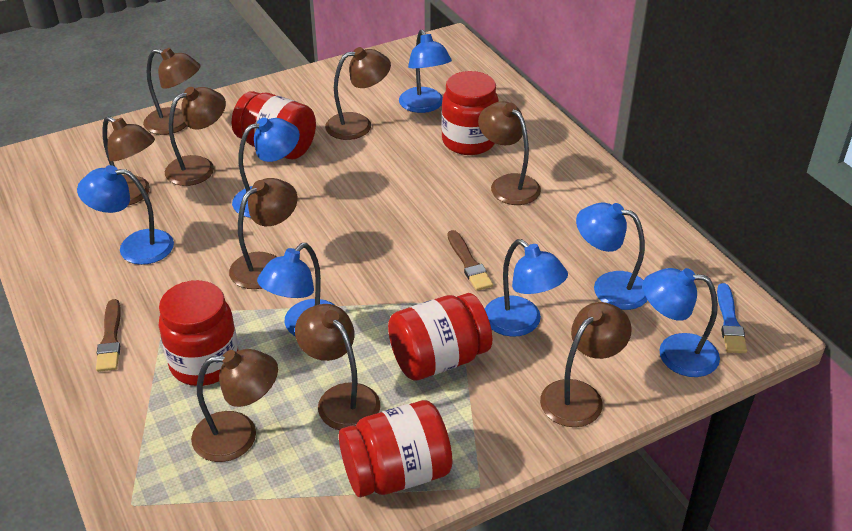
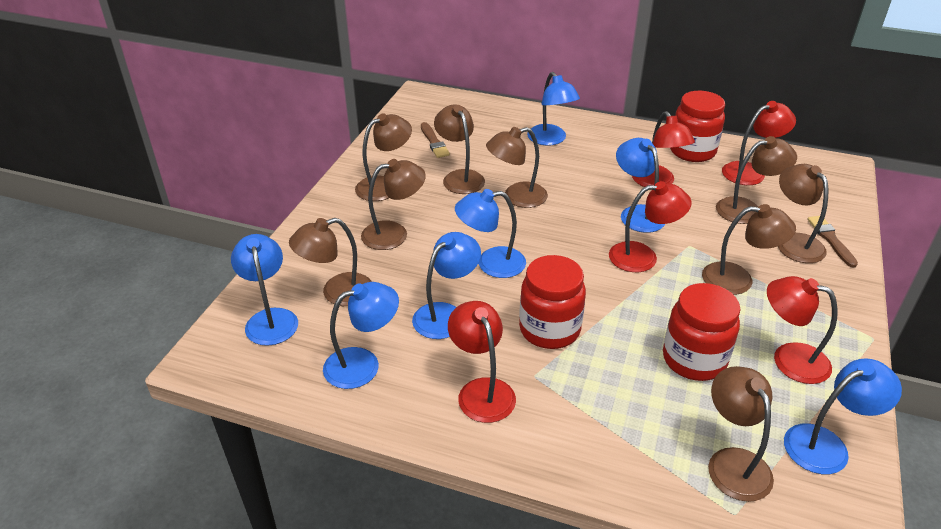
blue brush: 1 -> 0
red jar: 5 -> 3
red lamp: 0 -> 5

